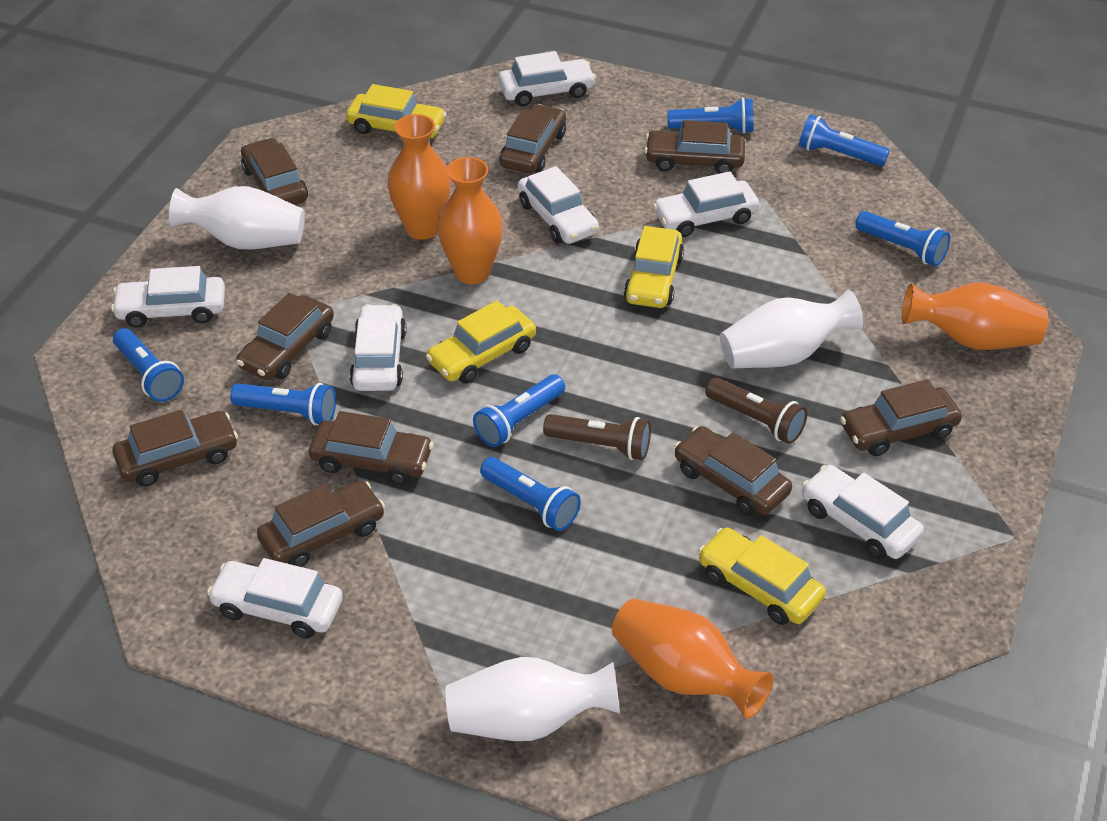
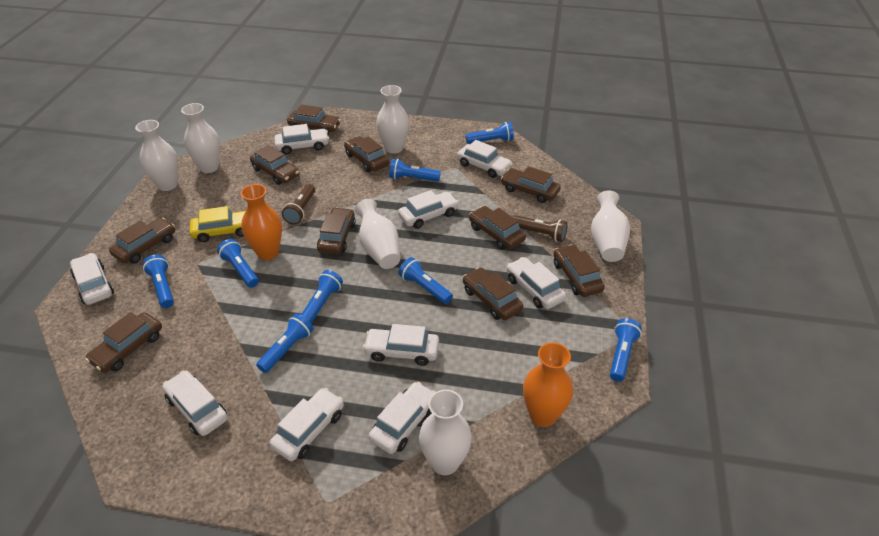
blue flashlight: 7 -> 8
brown car: 9 -> 10
orange vase: 4 -> 2
white car: 7 -> 9
white vase: 3 -> 6
yellow car: 4 -> 1

